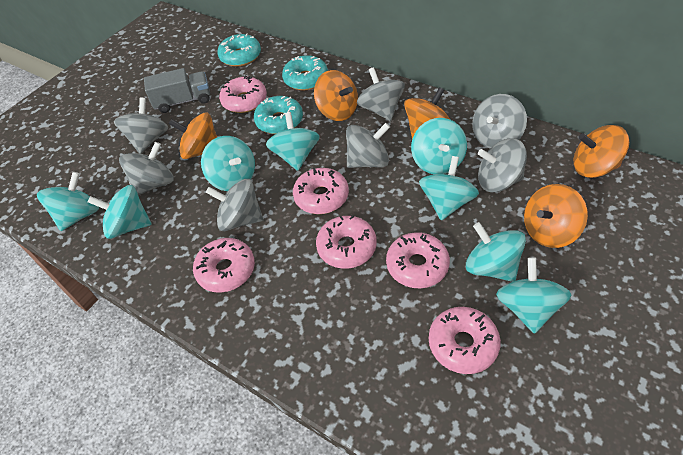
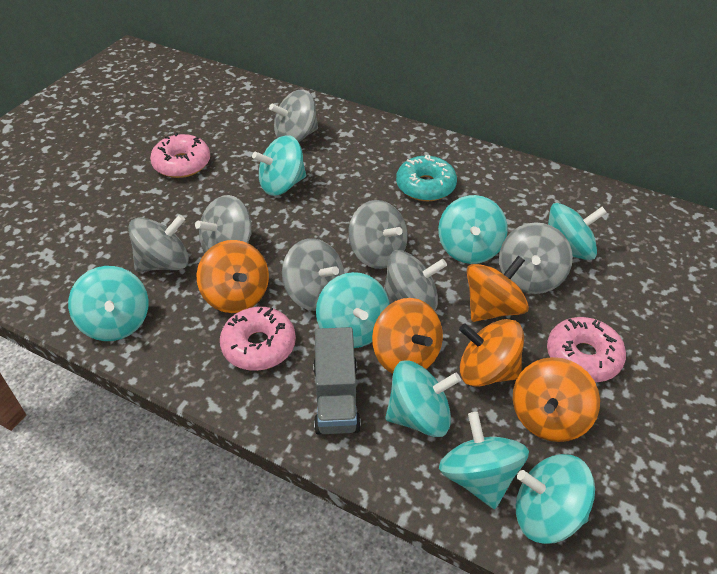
pink donut: 6 -> 3
turquoise donut: 3 -> 1

